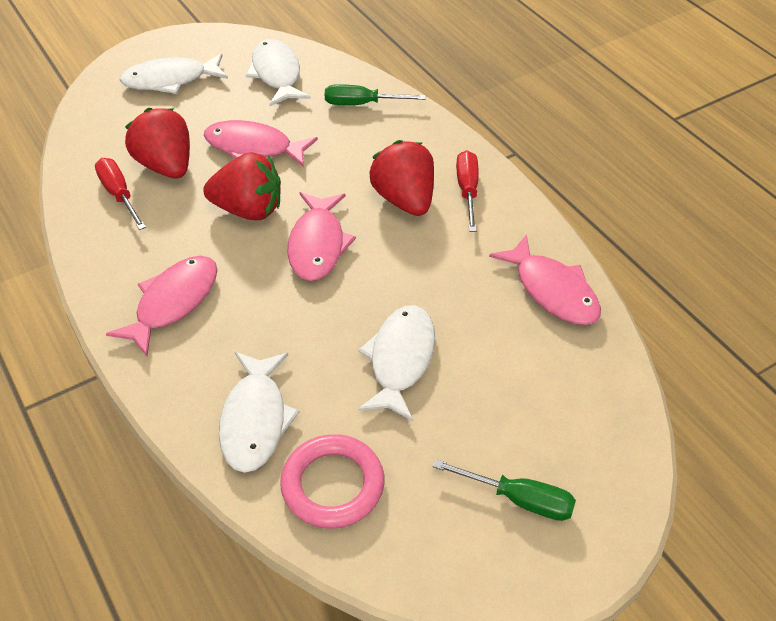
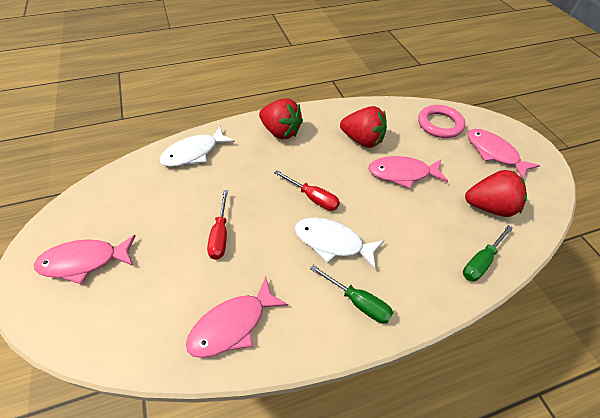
white fish: 4 -> 2

